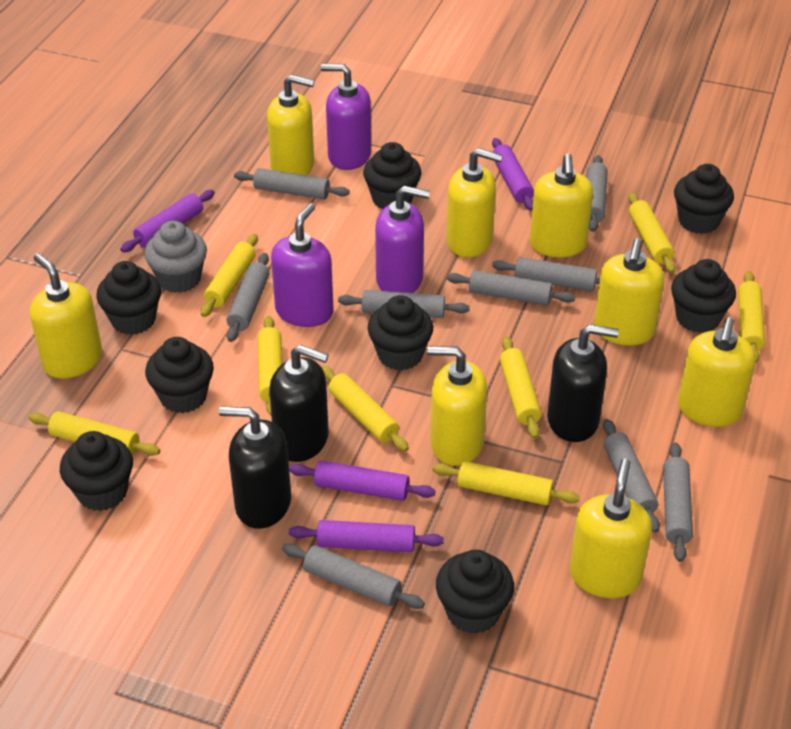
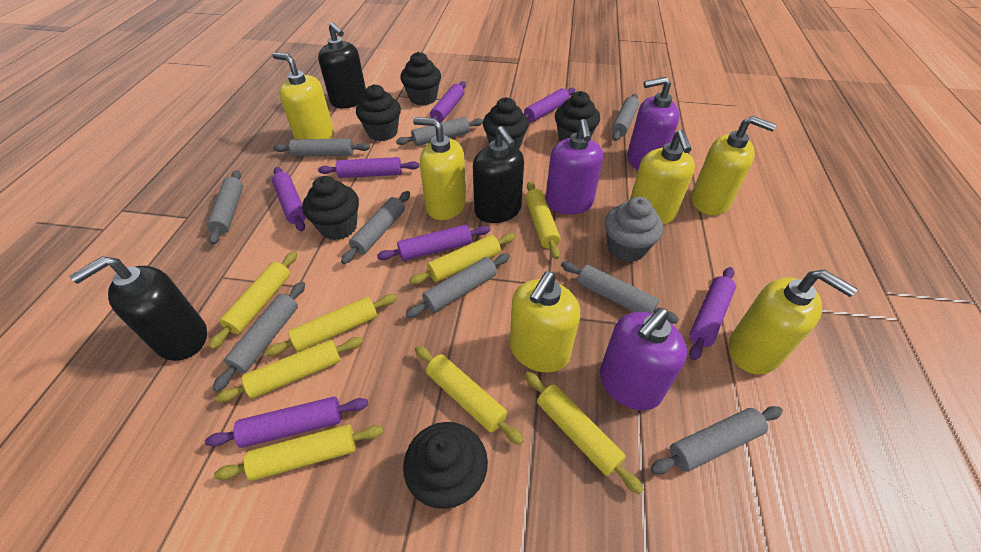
black cupcake: 8 -> 6
purple rolling pin: 4 -> 7
yellow soap dispenser: 8 -> 6

